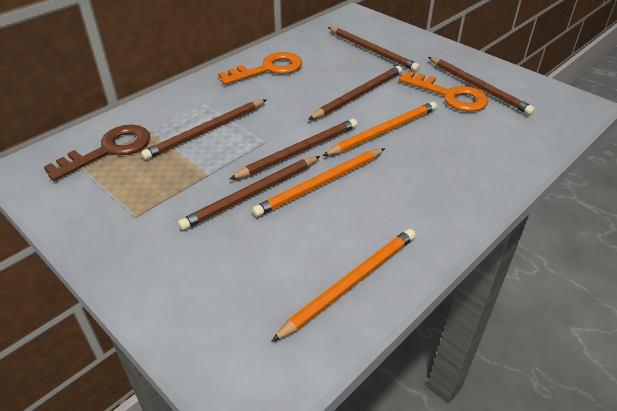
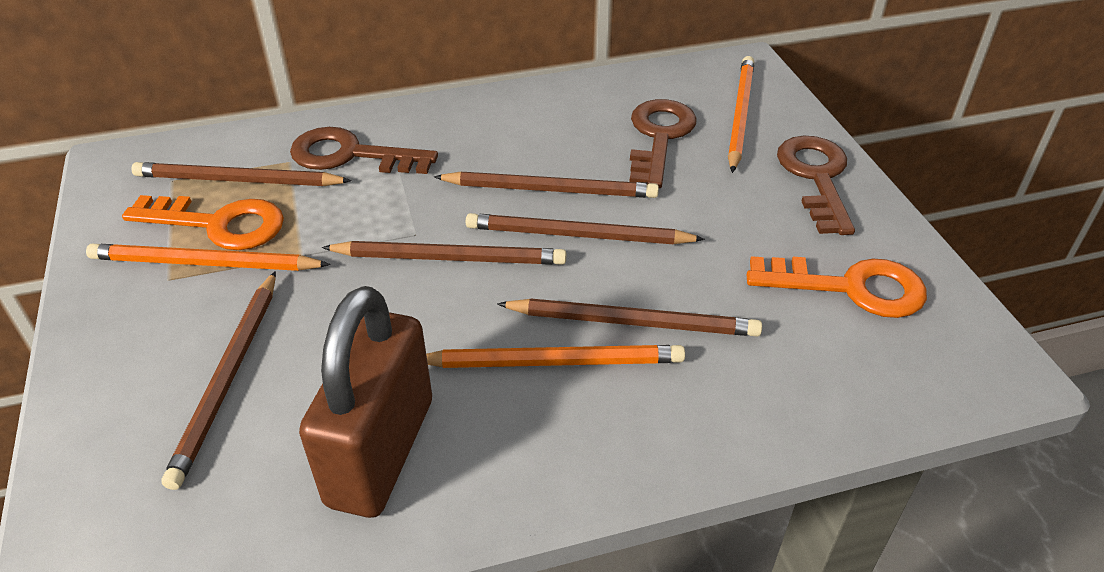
brown key: 1 -> 3
brown padlock: 0 -> 1

